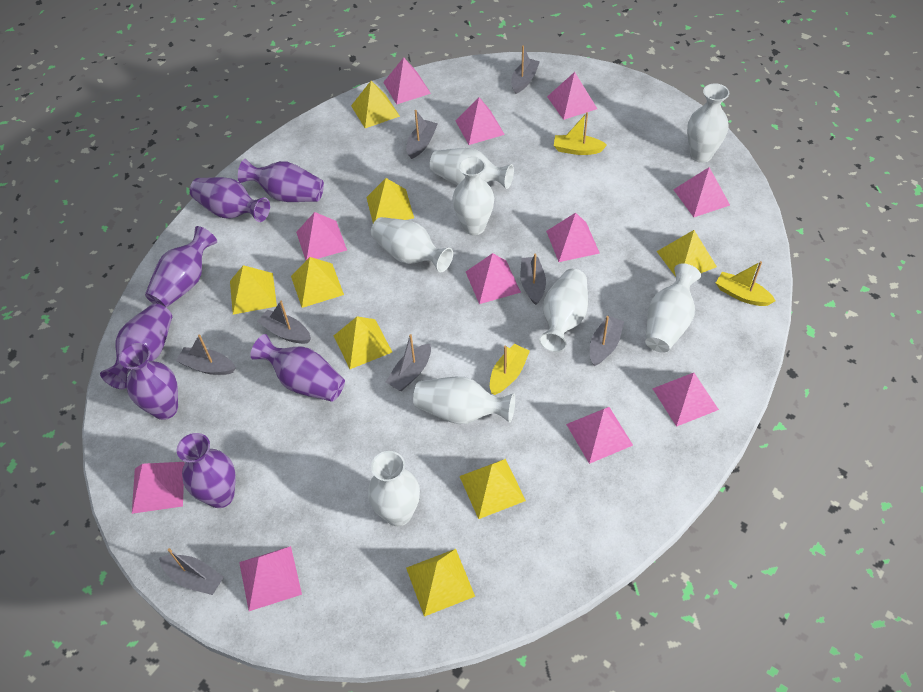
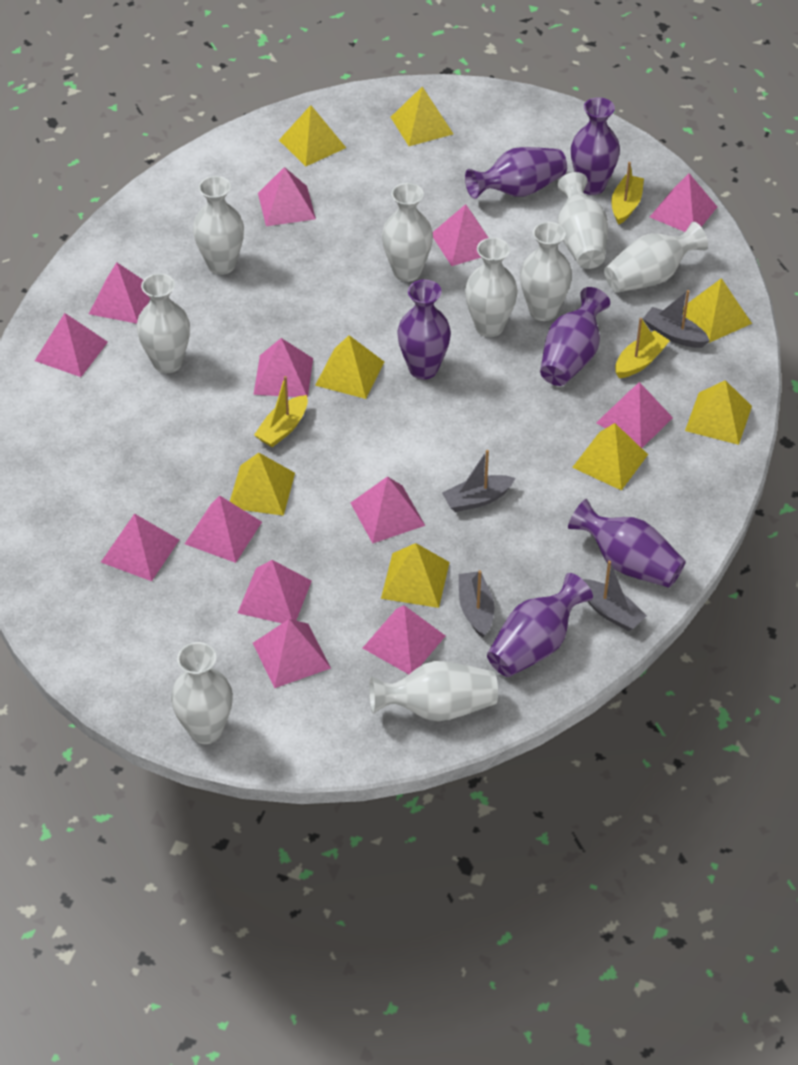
grey boat: 8 -> 4
pink pyramid: 11 -> 13
purple vase: 7 -> 6
white vase: 8 -> 9

